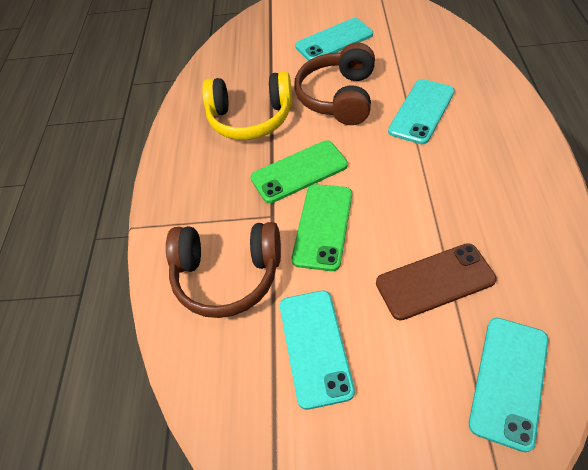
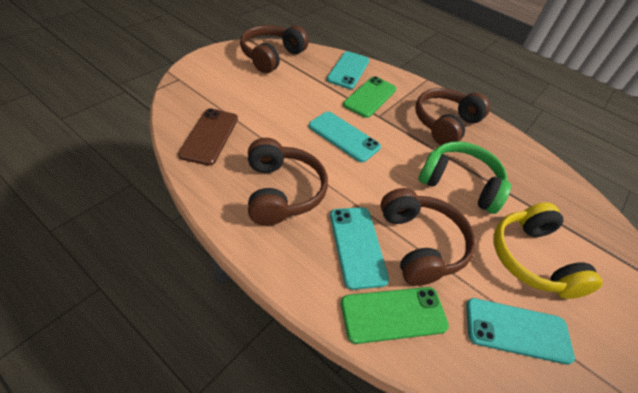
brown headphones: 2 -> 4
green headphones: 0 -> 1

